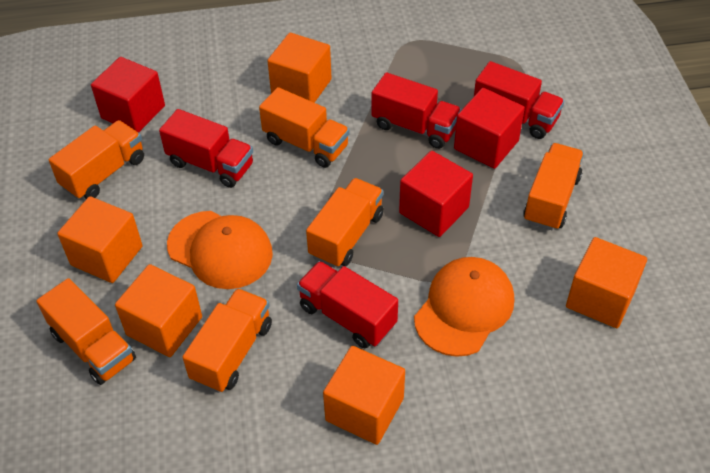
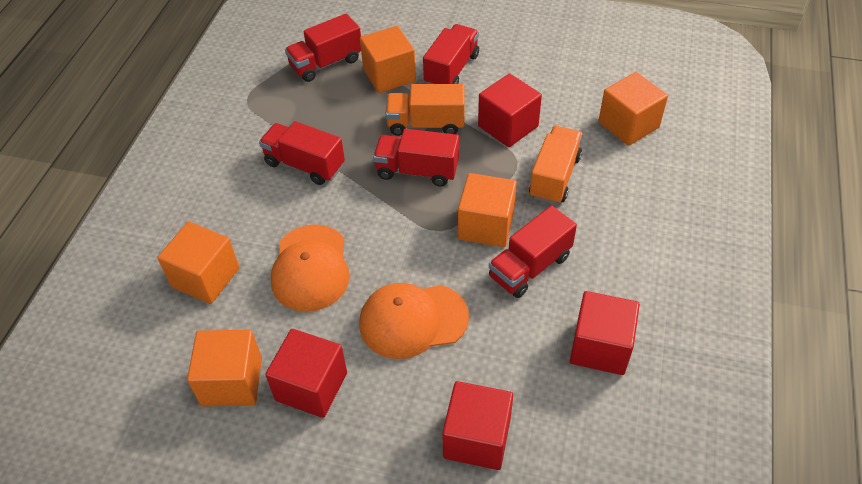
orange truck: 6 -> 2
red cube: 3 -> 4
red truck: 4 -> 5

